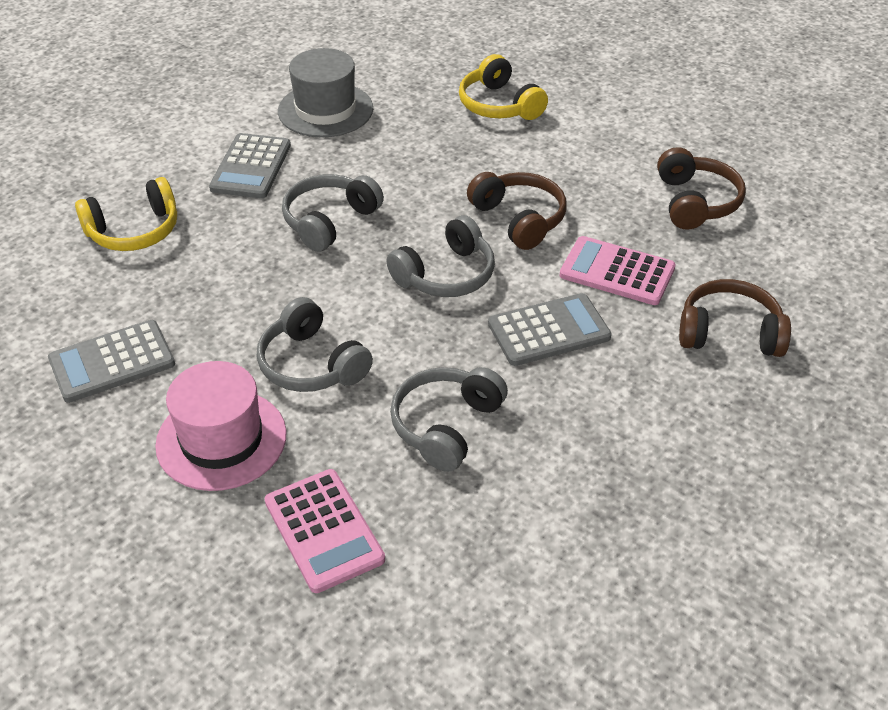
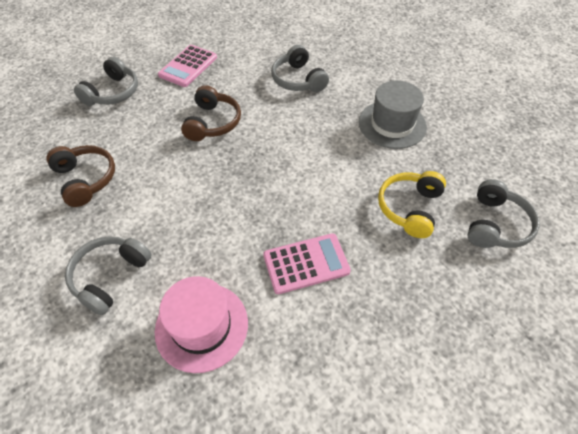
brown headphones: 3 -> 2
grey calculator: 3 -> 0
yellow headphones: 2 -> 1

